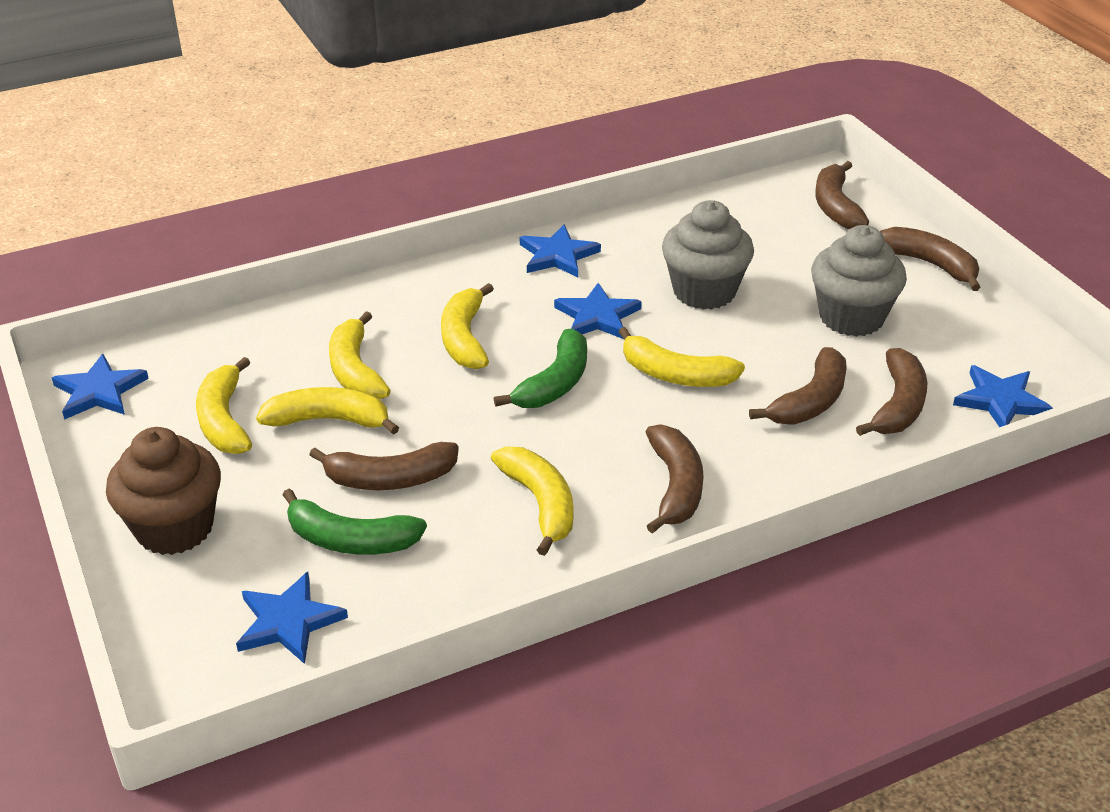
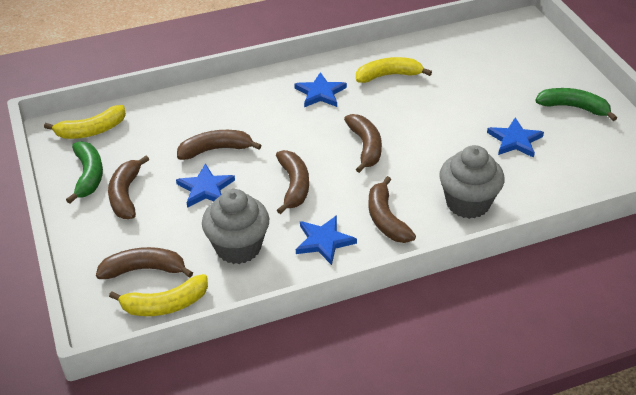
blue star: 5 -> 4
brown cupcake: 1 -> 0
yellow banana: 6 -> 3

